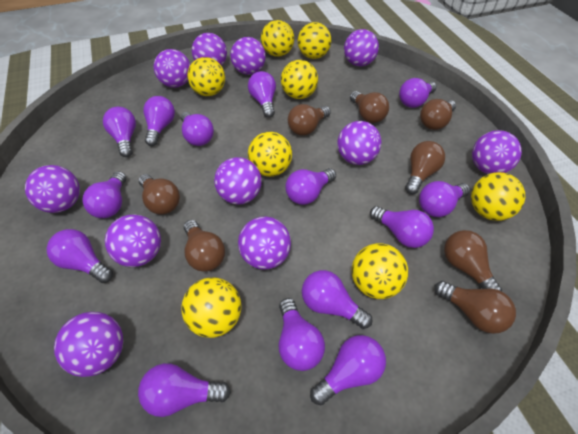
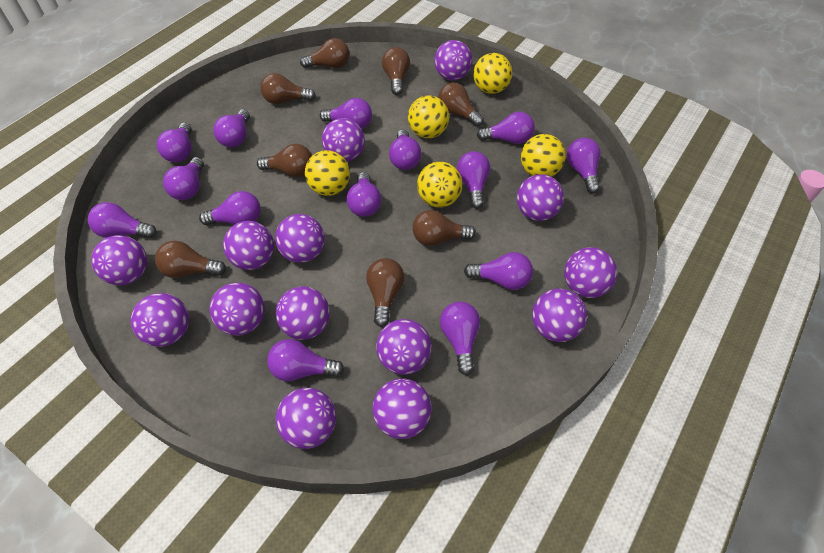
purple ball: 11 -> 14
yellow ball: 8 -> 5

